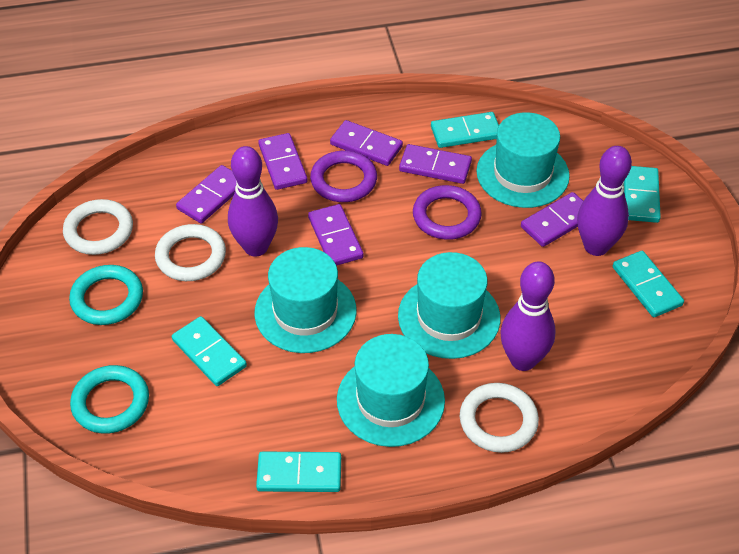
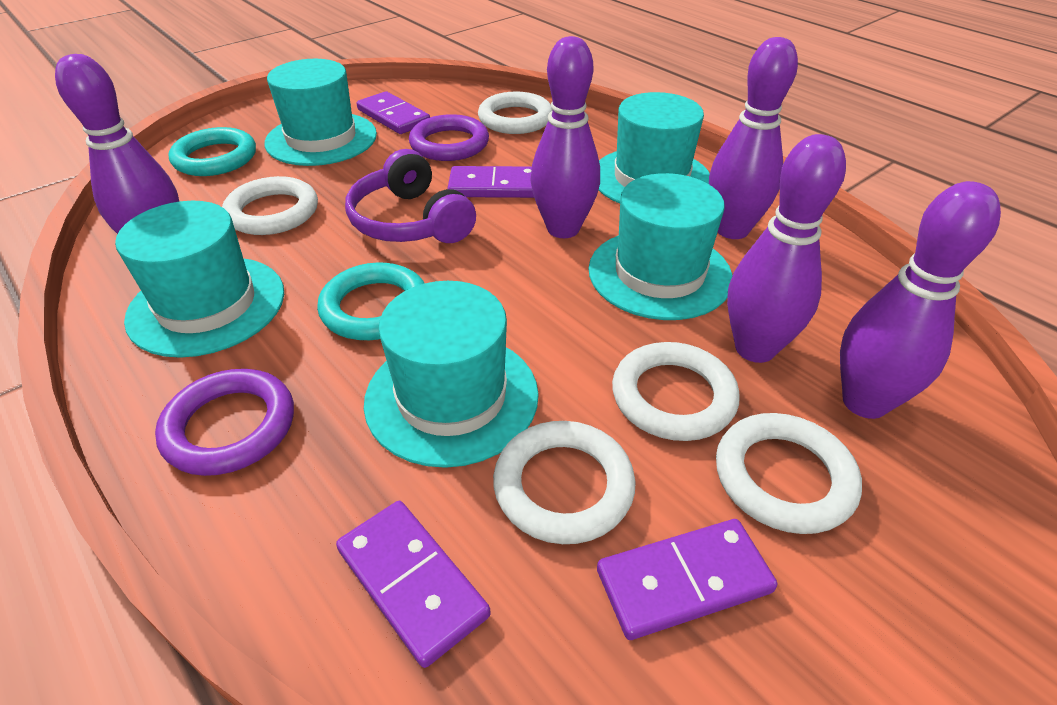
purple bowling pin: 3 -> 5
purple domino: 6 -> 4
purple headphones: 0 -> 1
turquoise domino: 5 -> 0
turquoise hat: 4 -> 5
white ring: 3 -> 5

